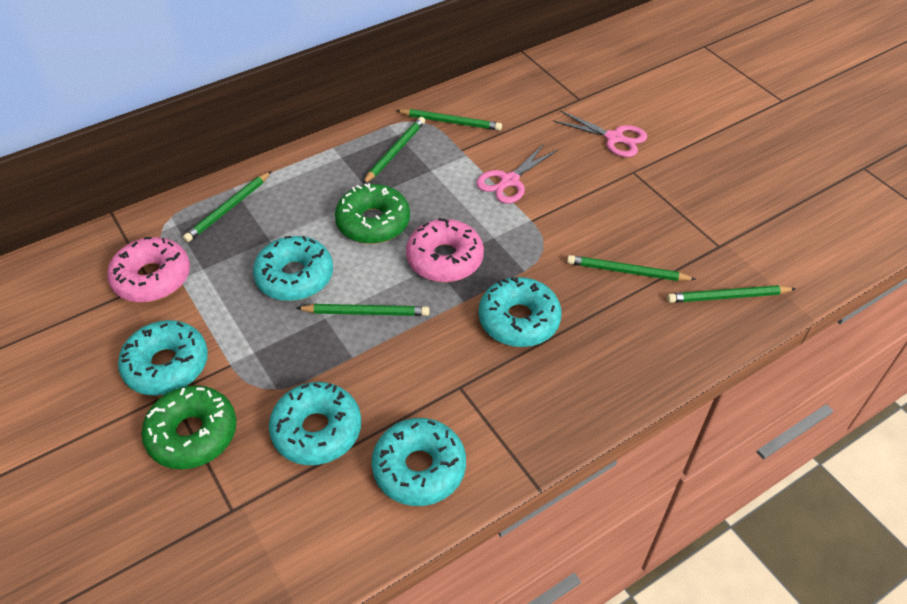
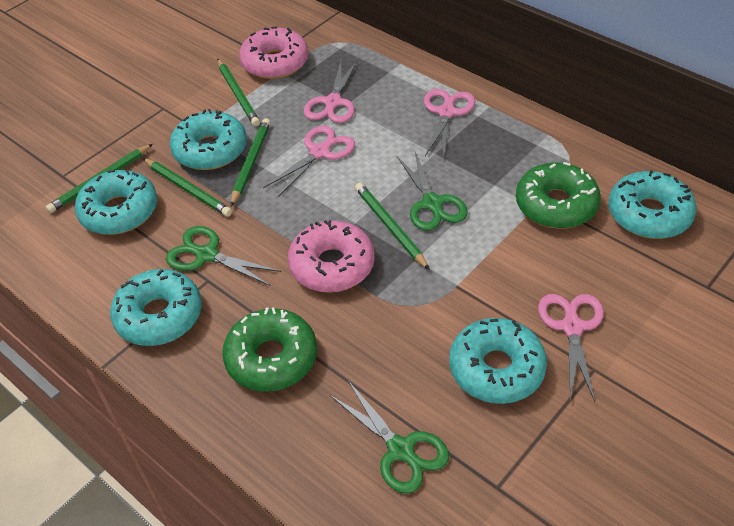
green pencil: 6 -> 5
green scissors: 0 -> 3
pink scissors: 2 -> 4

